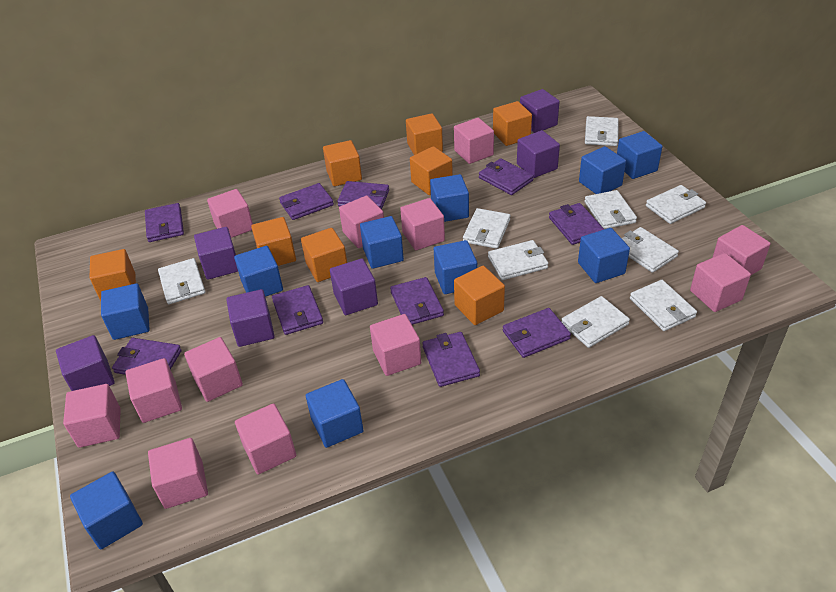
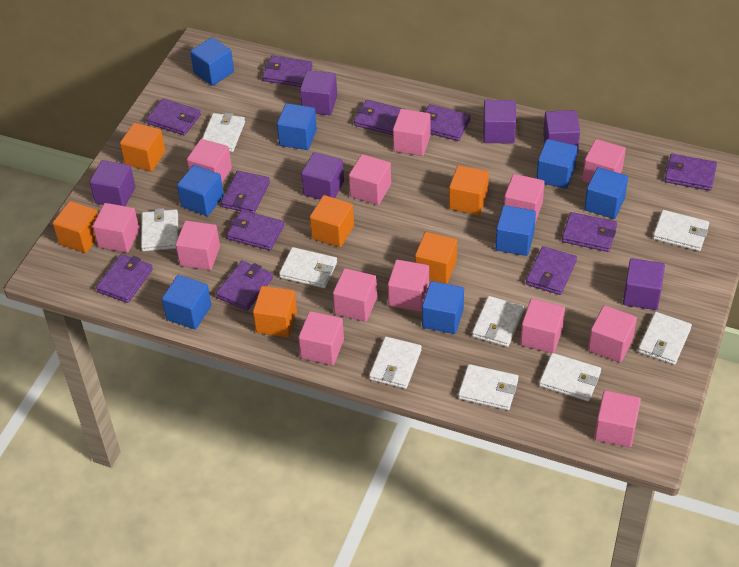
blue cube: 10 -> 8
orange cube: 8 -> 6
pink cube: 12 -> 13
purple wallet: 10 -> 11

